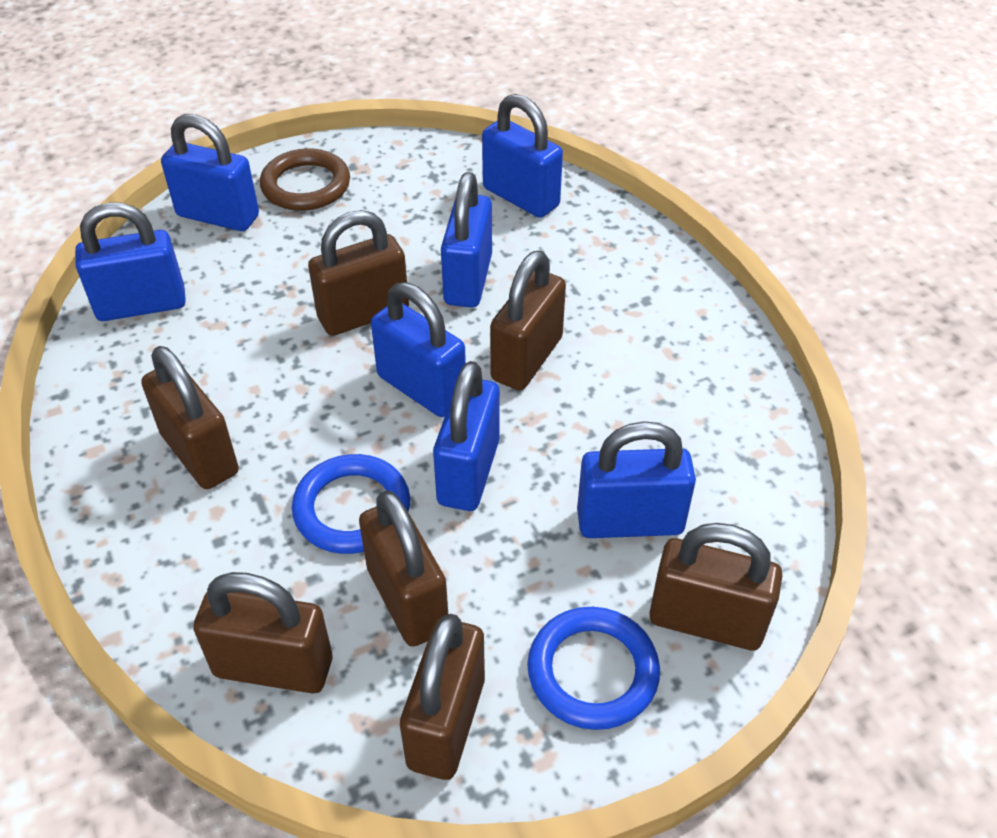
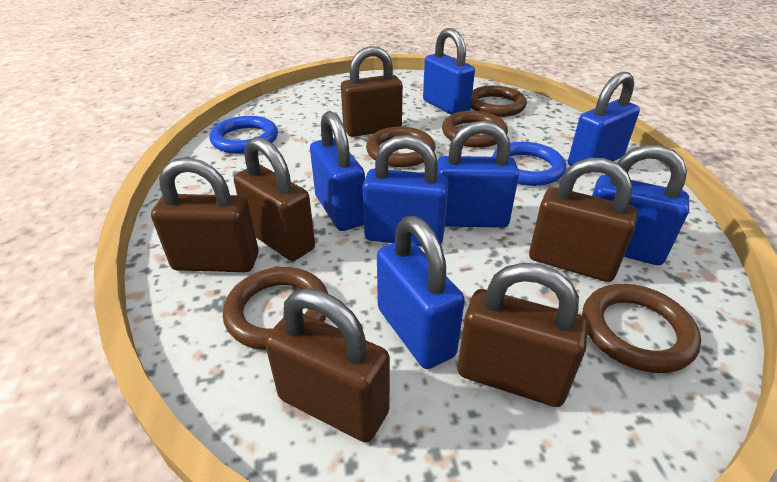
brown padlock: 7 -> 6
brown ring: 1 -> 5

